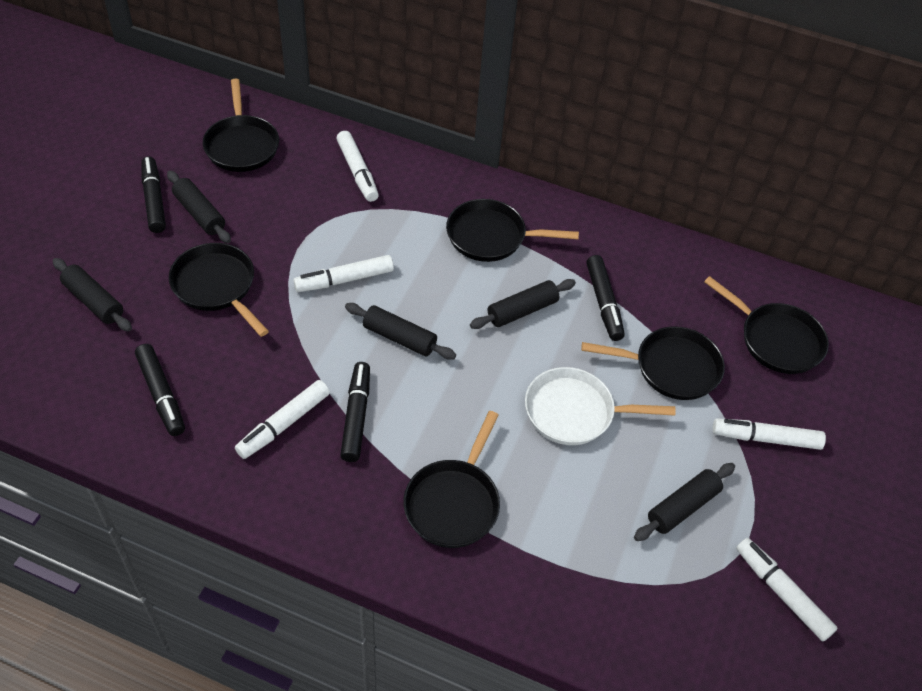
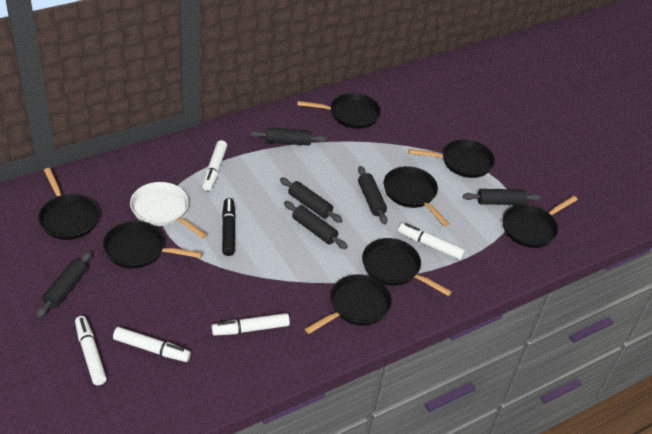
black marker: 4 -> 1
black pan: 6 -> 8
black rolling pin: 5 -> 6

